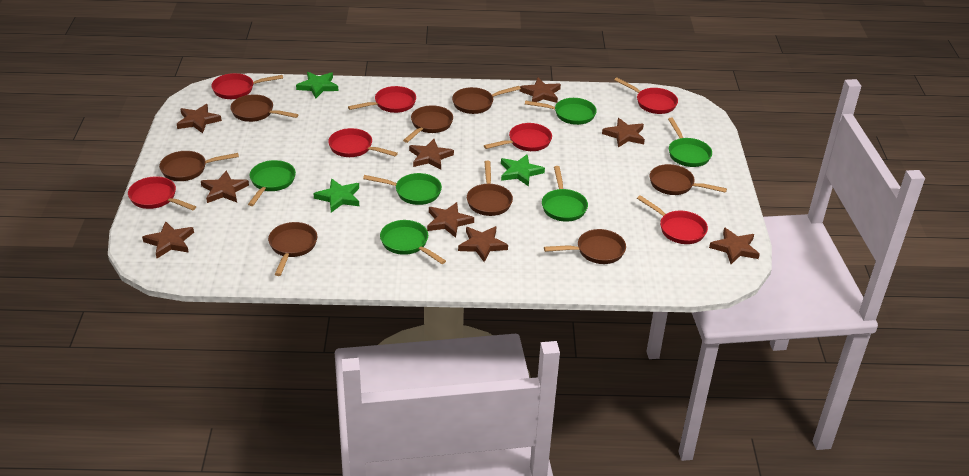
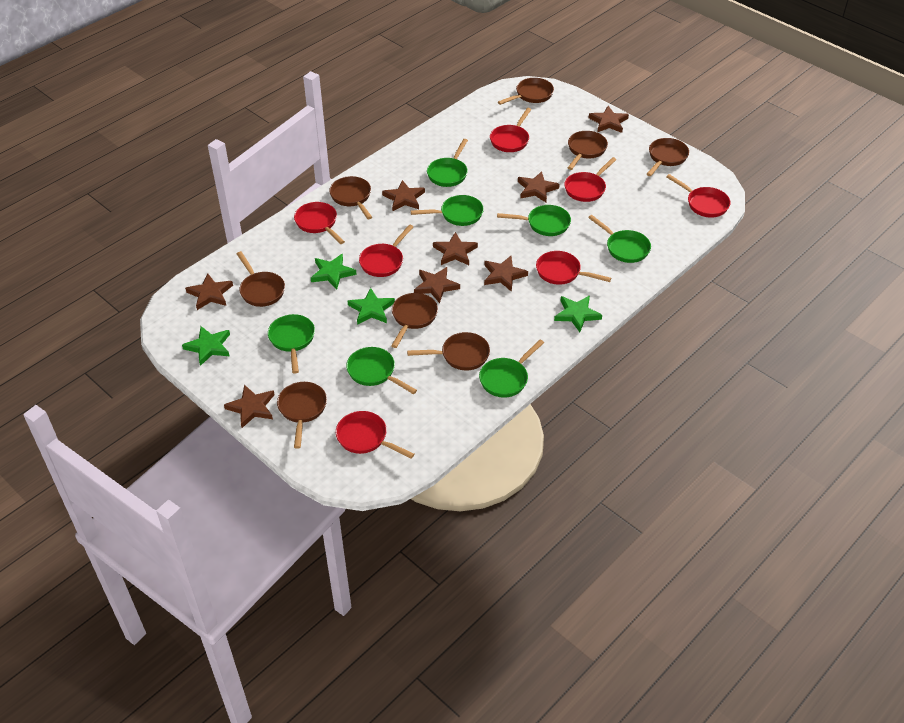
brown star: 9 -> 8
green pan: 6 -> 7
green star: 3 -> 4

